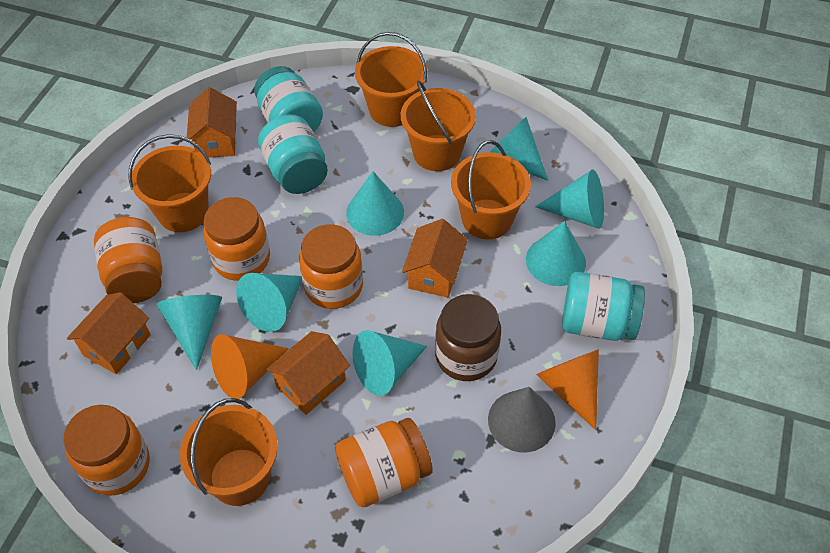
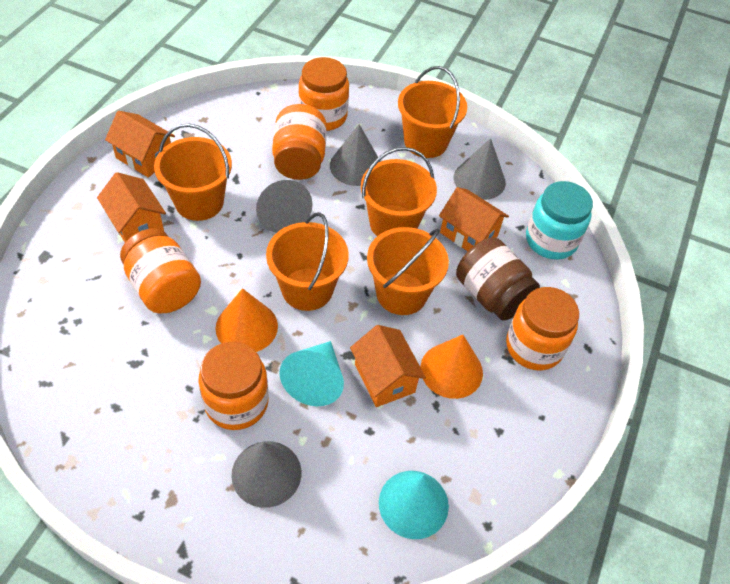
grey cone: 1 -> 4
turquoise cone: 7 -> 2
turquoise jar: 3 -> 1

